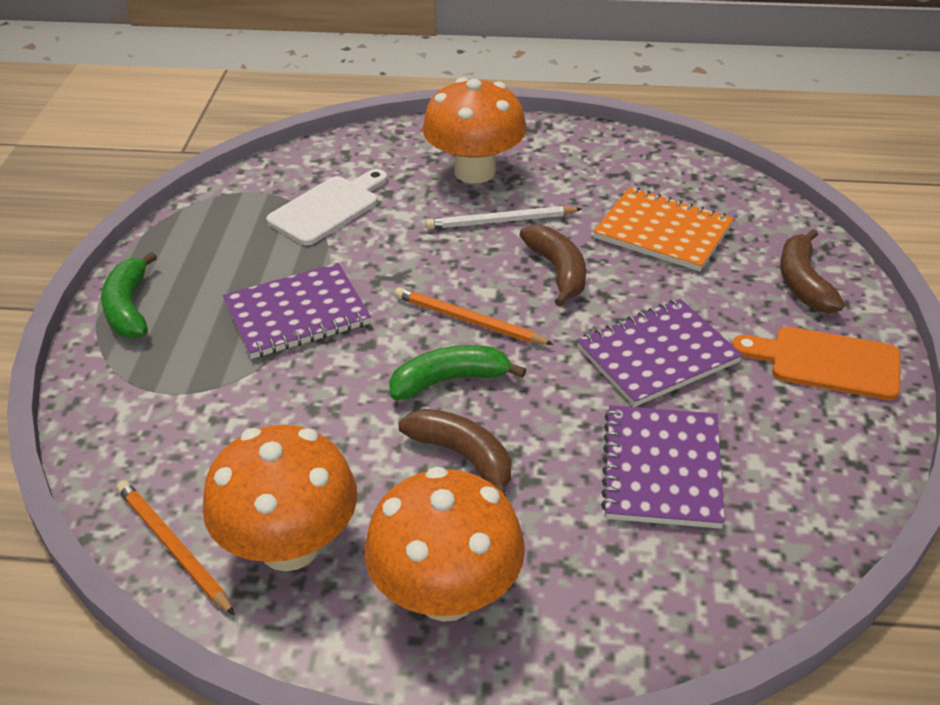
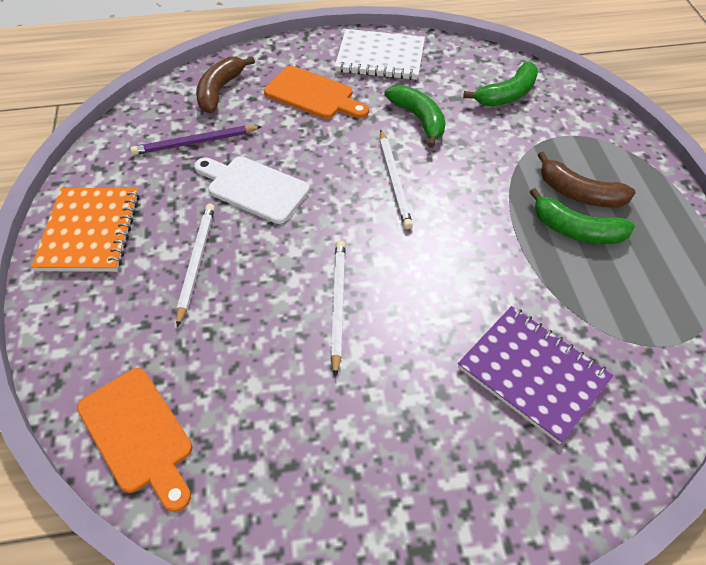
brown banana: 3 -> 2
green banana: 2 -> 3
orange cutting board: 1 -> 2
orange mushroom: 3 -> 0
orange pencil: 2 -> 0
purple notebook: 3 -> 1
purple pencil: 0 -> 1
white notebook: 0 -> 1
white pencil: 1 -> 3

